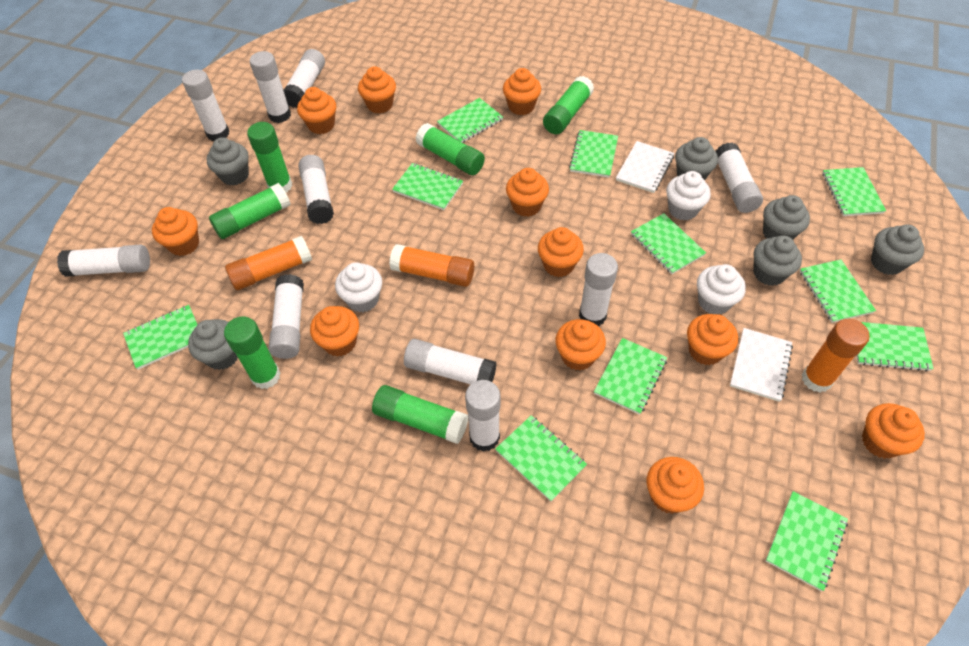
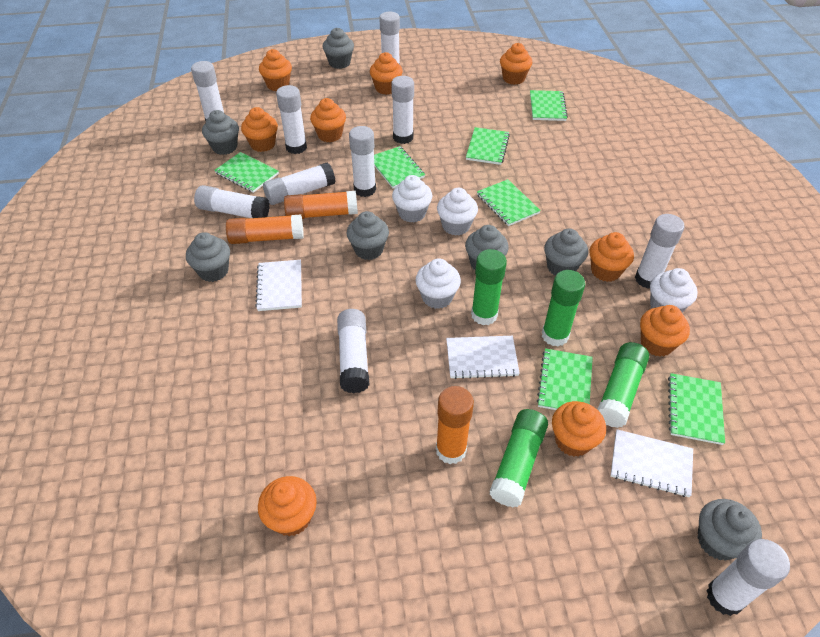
green glue stick: 6 -> 4
green notebook: 11 -> 7
grey cupcake: 6 -> 7
orange cupcake: 11 -> 9
white cupcake: 3 -> 4
white notebook: 2 -> 3

